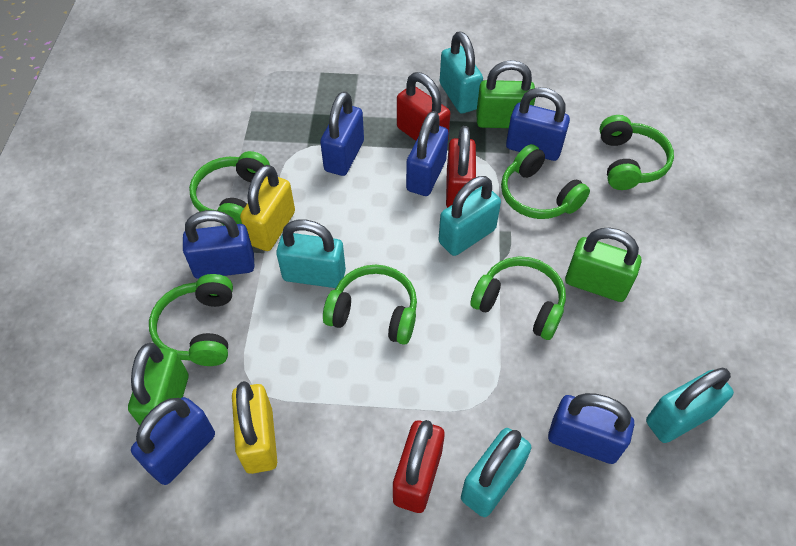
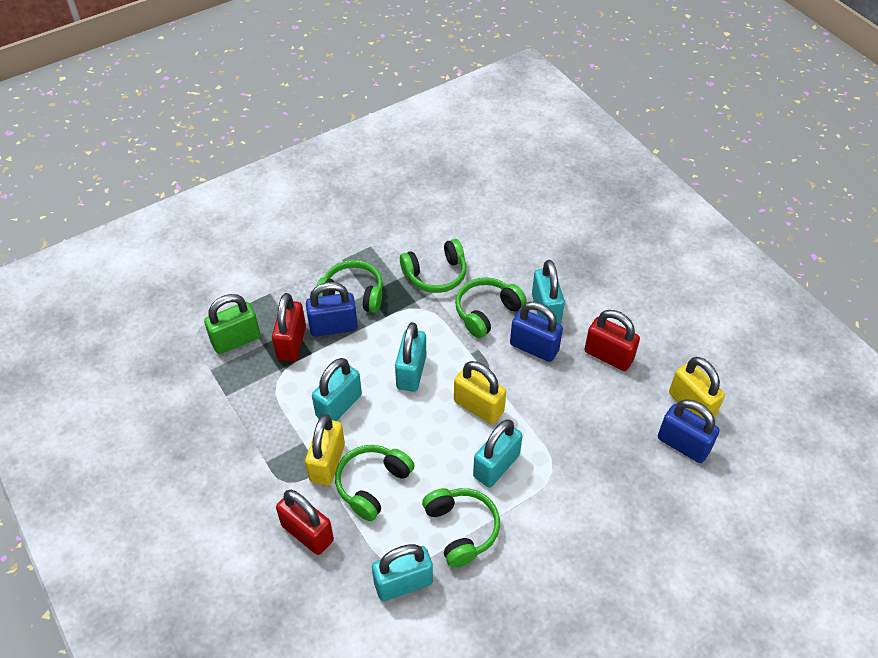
blue padlock: 6 -> 3
green headphones: 6 -> 5
green padlock: 3 -> 1
yellow padlock: 2 -> 3

